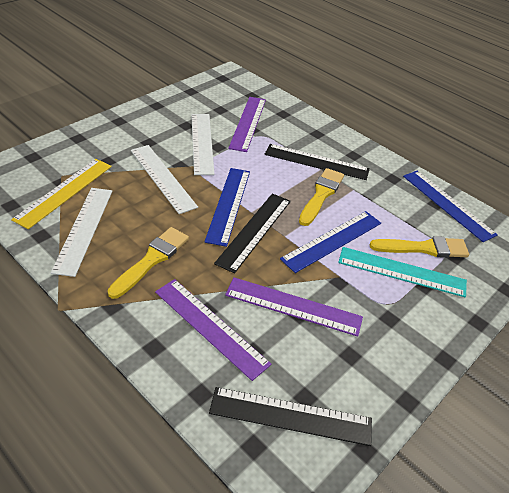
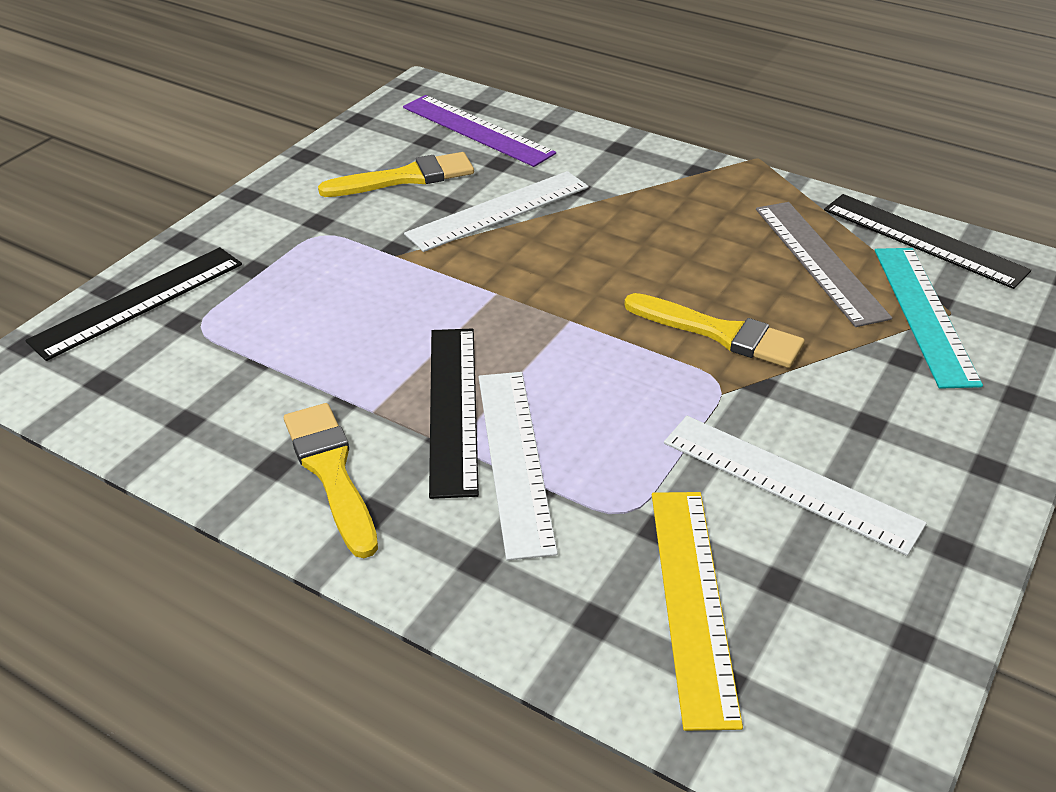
blue ruler: 3 -> 0
grey ruler: 0 -> 1
purple ruler: 3 -> 1

